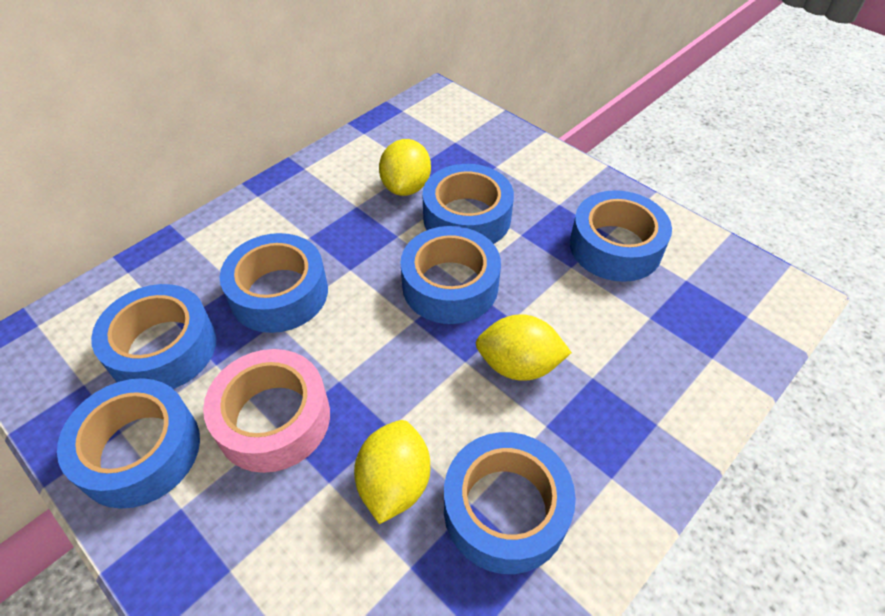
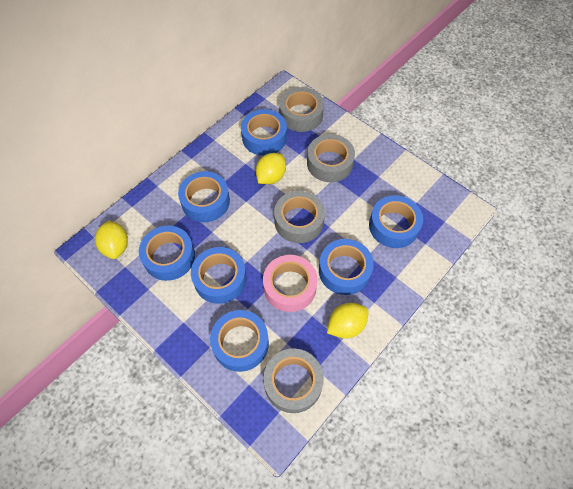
grey tape: 0 -> 4

